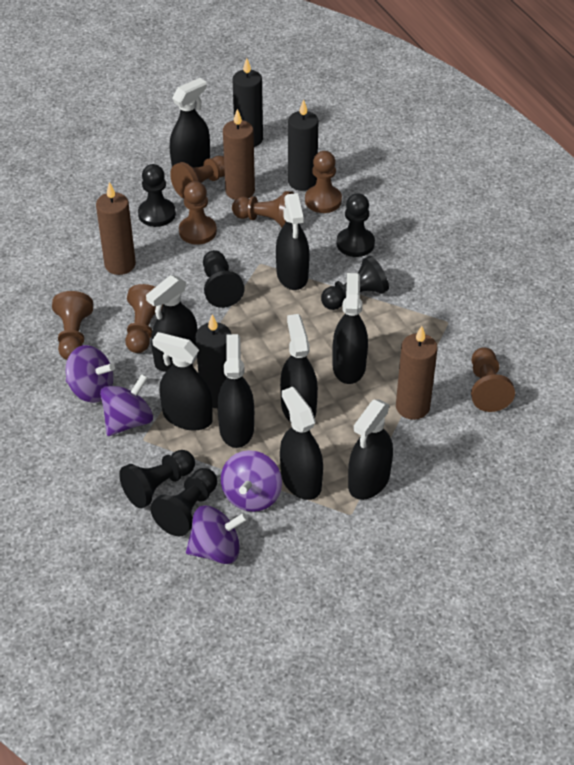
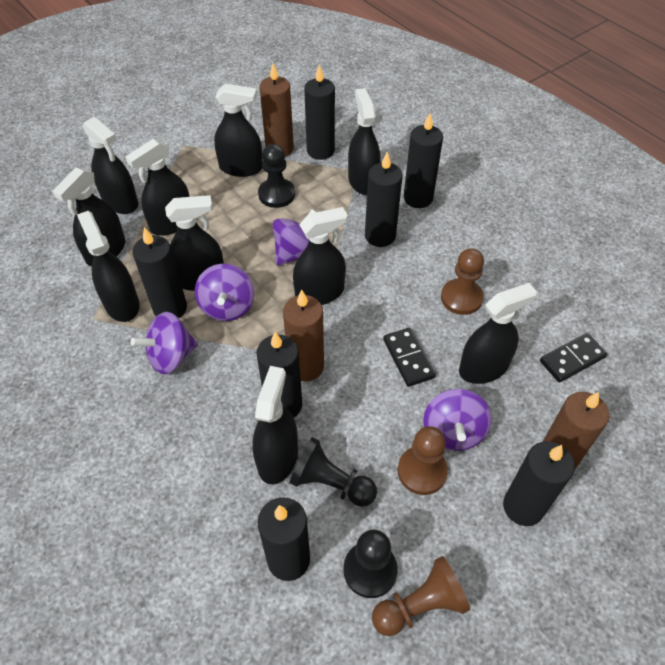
black candle: 3 -> 7
black domino: 0 -> 2
black pawn: 6 -> 3
black spray bottle: 9 -> 10
brown pawn: 7 -> 3

